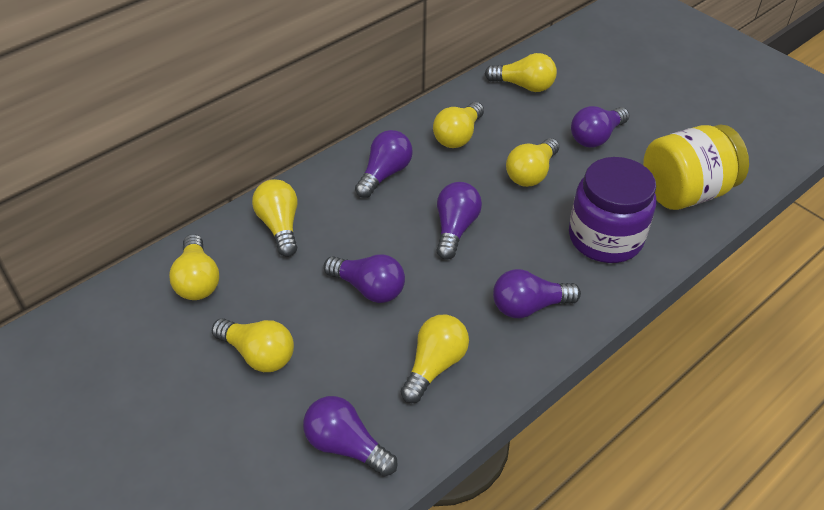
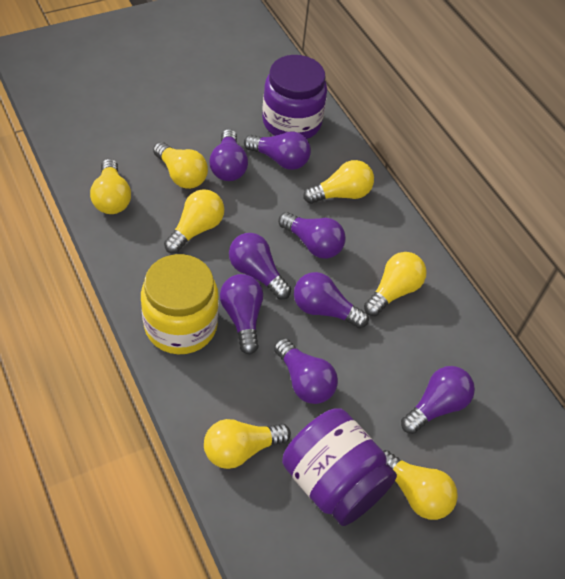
purple jar: 1 -> 2
purple light bulb: 6 -> 8

